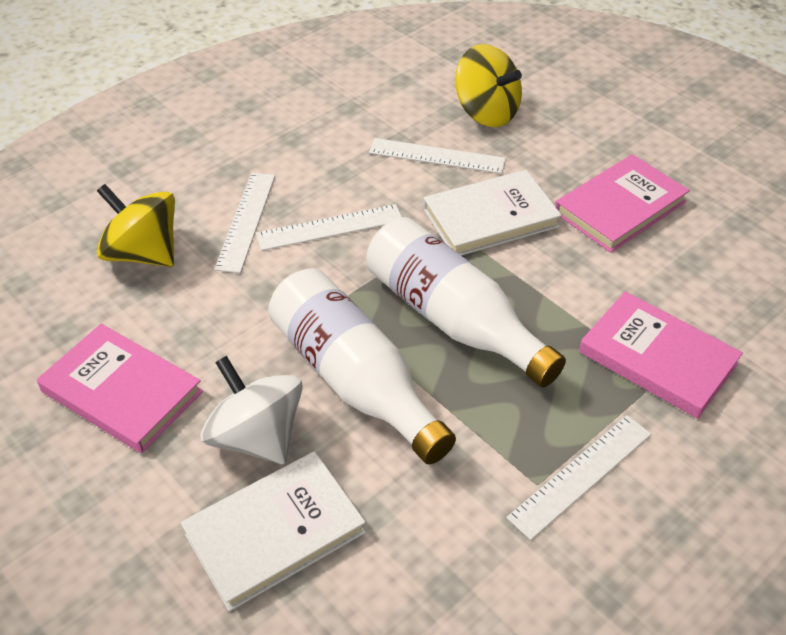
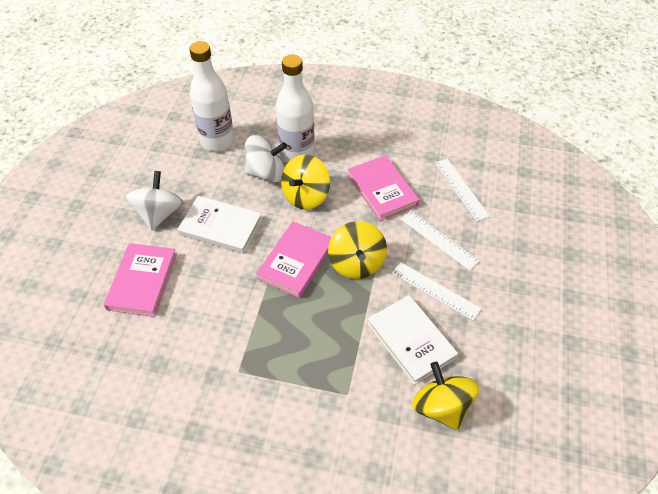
white ruler: 4 -> 3
white spinning top: 1 -> 2
yellow spinning top: 2 -> 3

